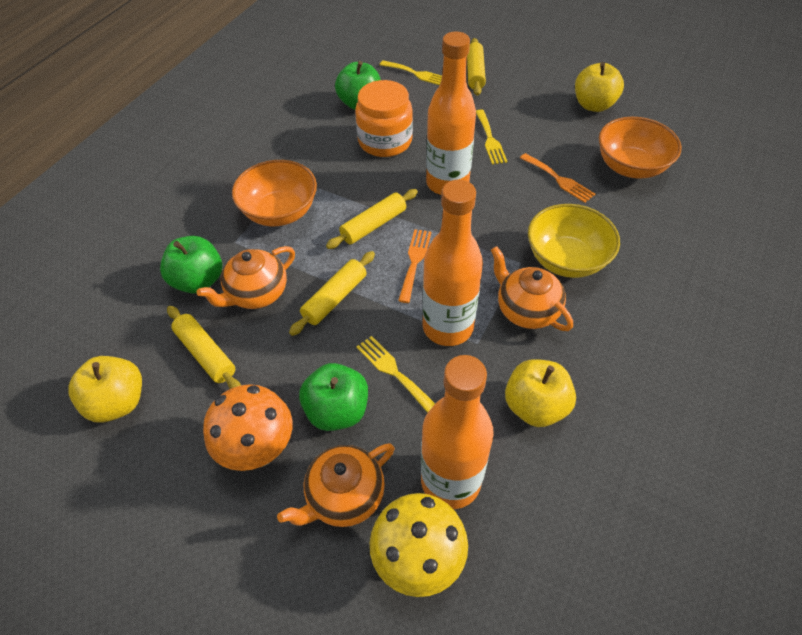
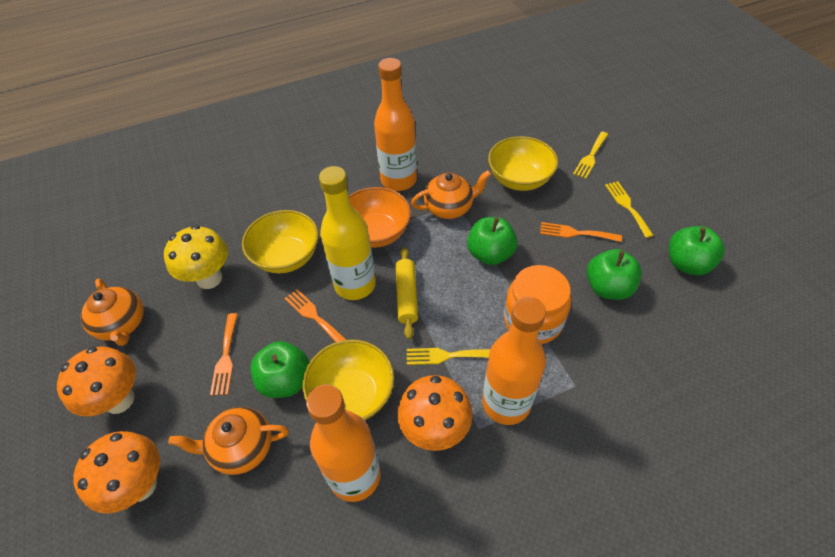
green apple: 3 -> 4
orange bowl: 2 -> 1
orange fork: 2 -> 3
orange mushroom: 1 -> 3
yellow apple: 3 -> 0
yellow bottle: 0 -> 1
yellow bowl: 1 -> 3
yellow rolling pin: 4 -> 1

